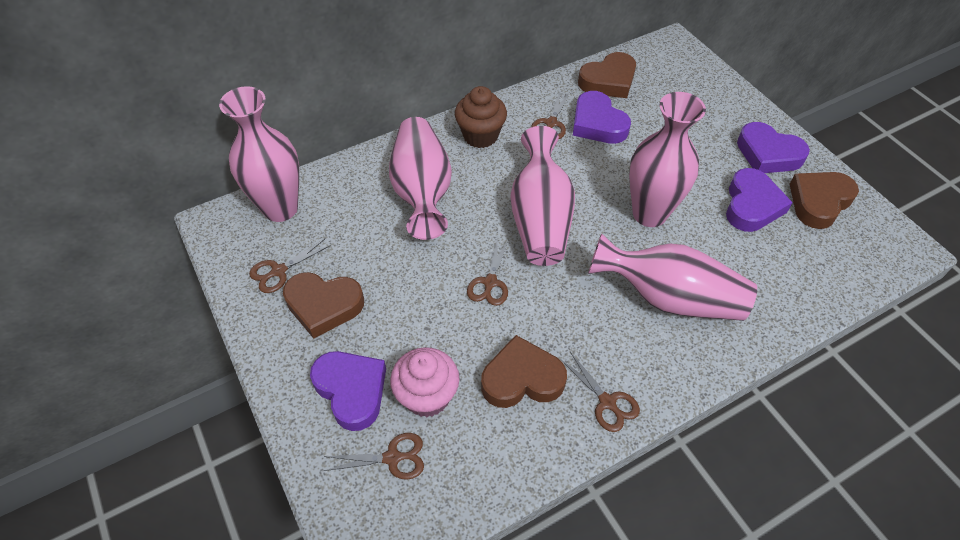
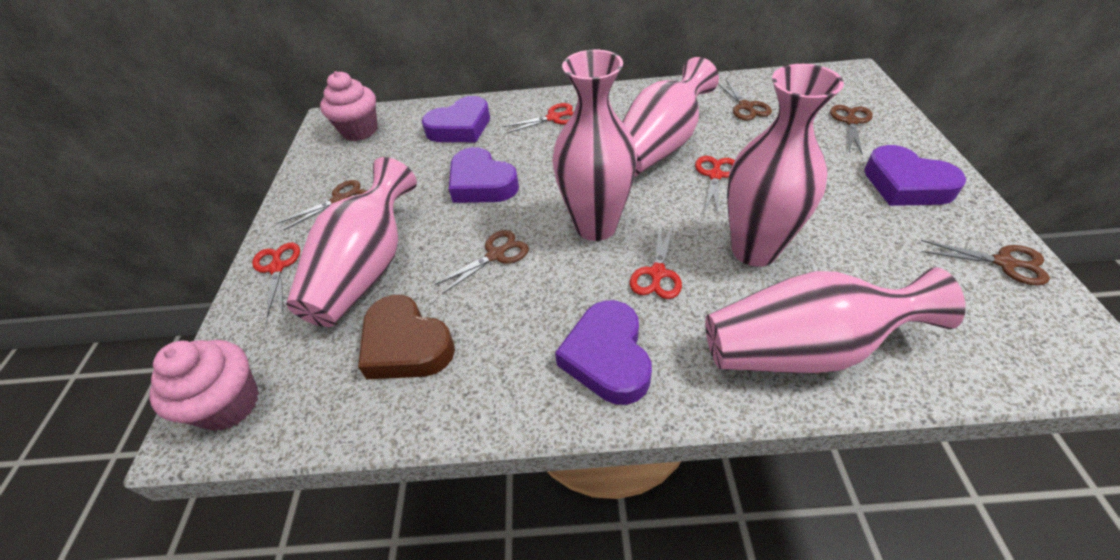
brown cupcake: 1 -> 0
brown heart: 4 -> 1
pink cupcake: 1 -> 2
red scissors: 0 -> 4

